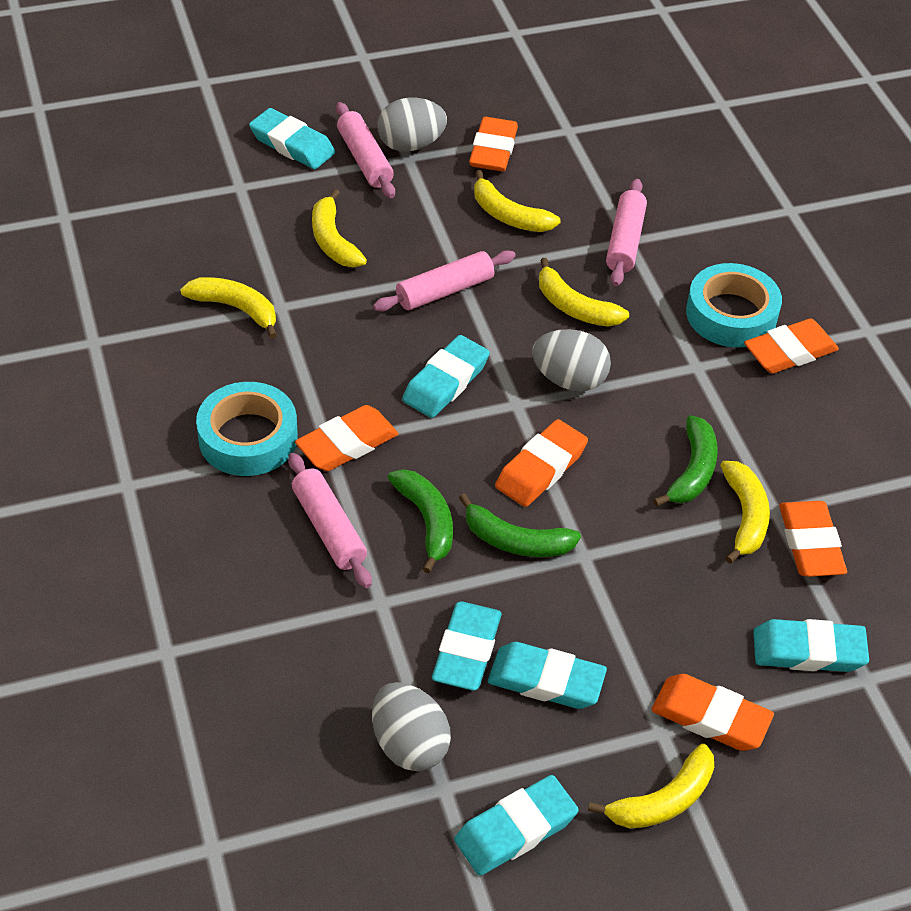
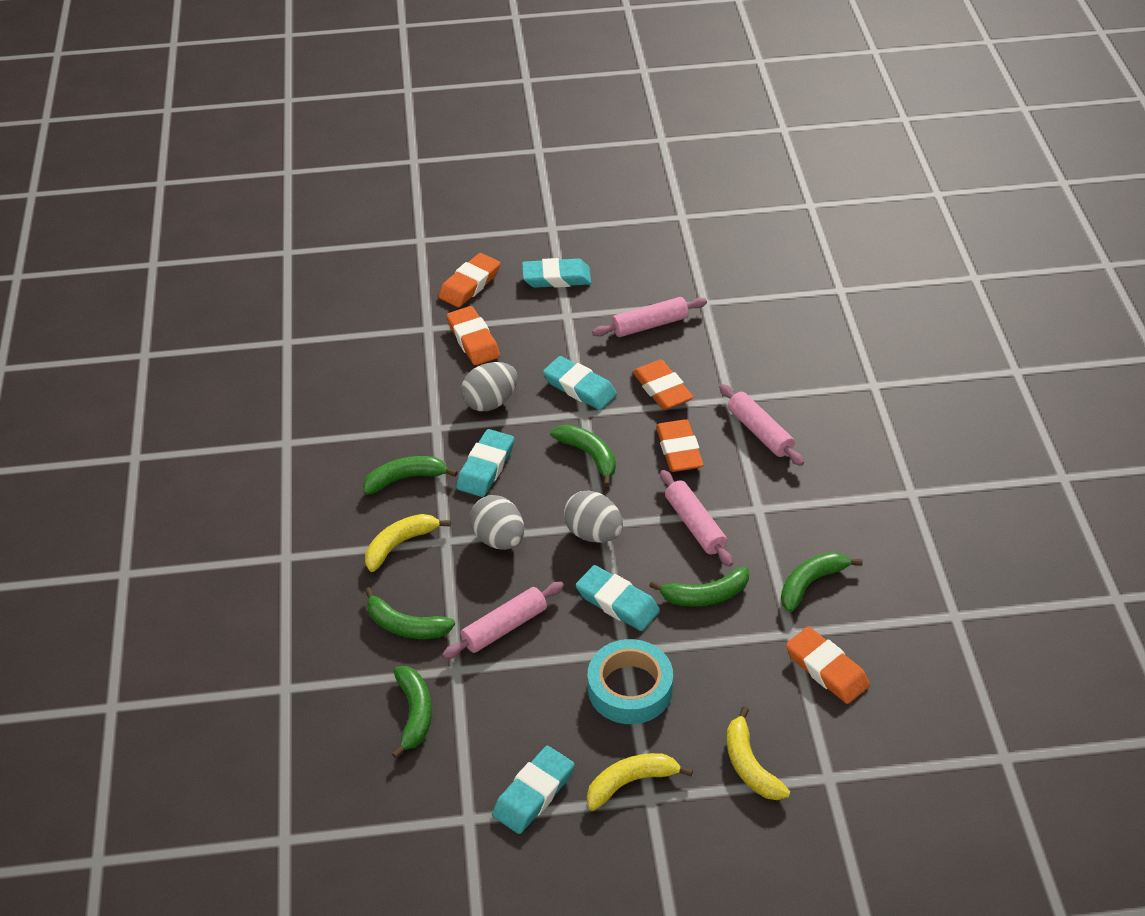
green banana: 3 -> 6
orange eraser: 6 -> 5
turquoise eraser: 6 -> 5
turquoise tape: 2 -> 1
yellow banana: 6 -> 3

